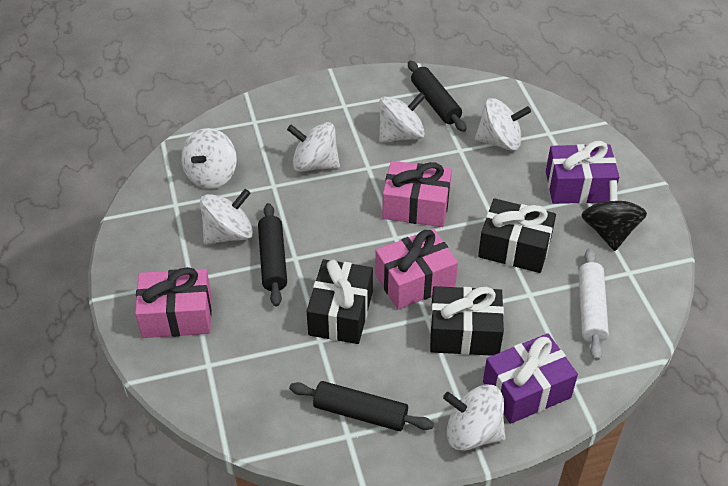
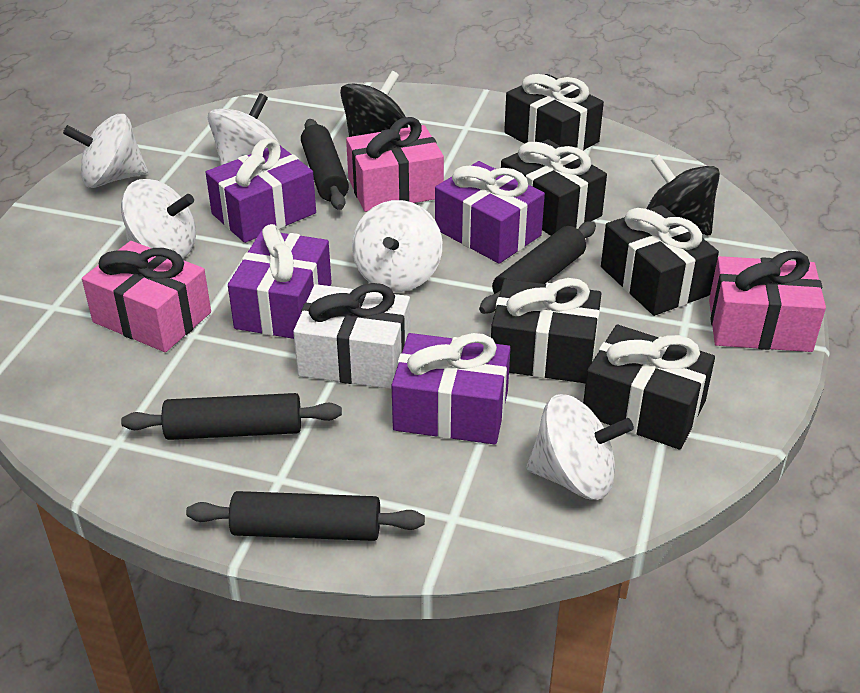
black gift: 3 -> 5
black rolling pin: 3 -> 4
black spinning top: 1 -> 2
purple gift: 2 -> 4
white gift: 0 -> 1
white rolling pin: 1 -> 0
white spinning top: 6 -> 5

